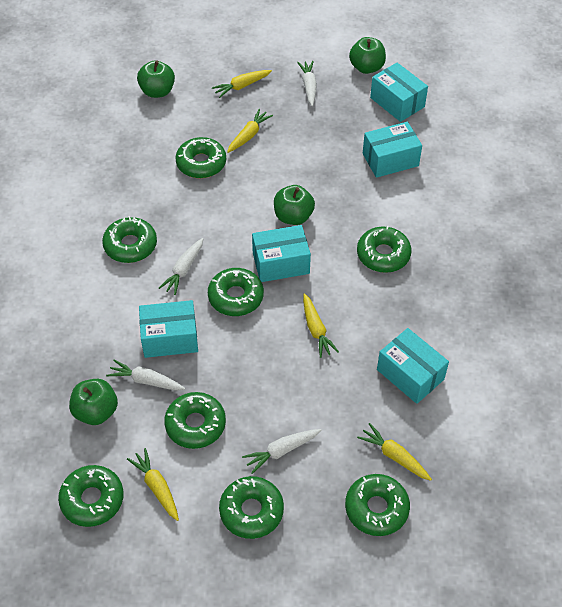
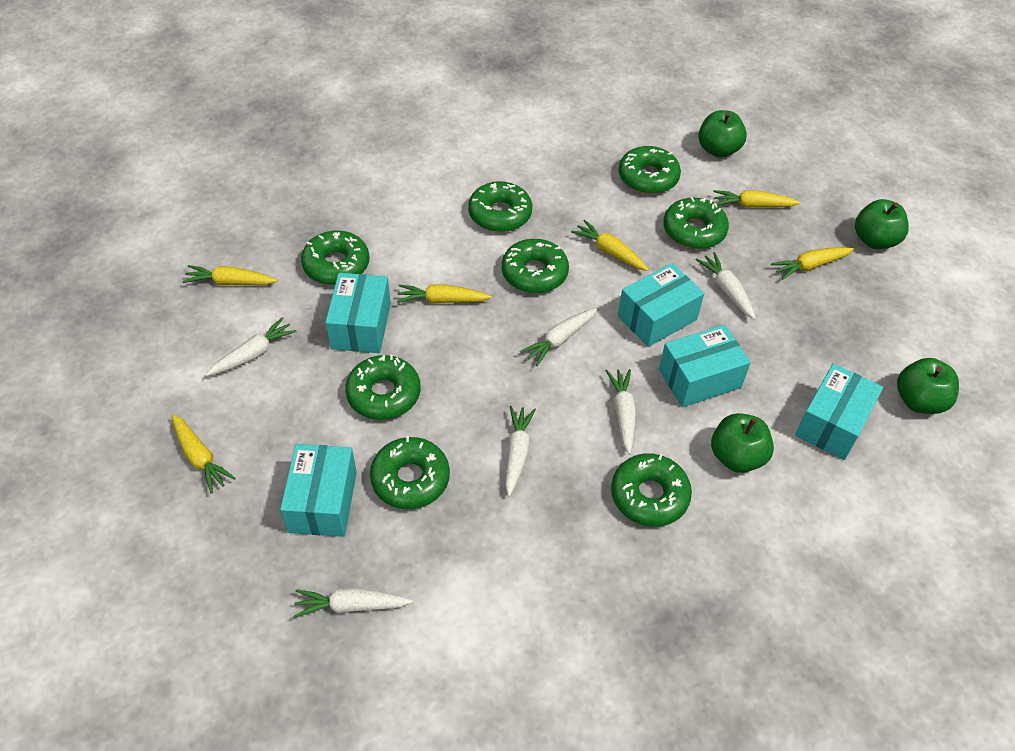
white carrot: 4 -> 6
yellow carrot: 5 -> 6

